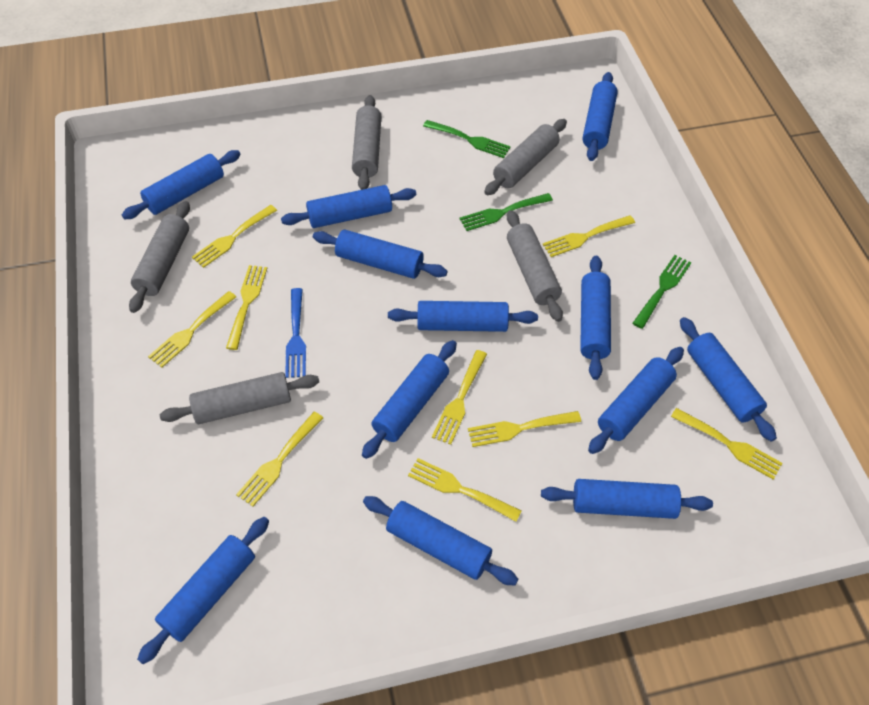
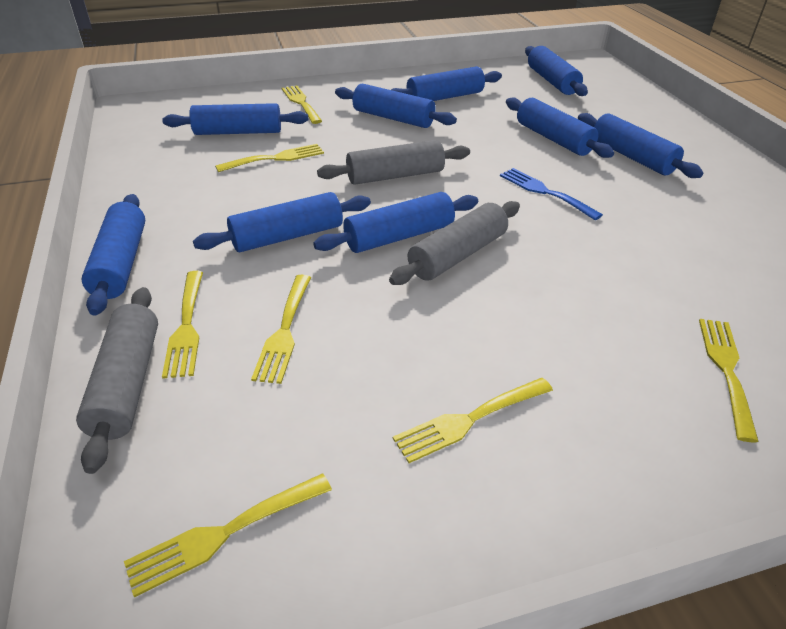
blue rolling pin: 12 -> 9
green fork: 3 -> 0
grey rolling pin: 5 -> 3
yellow fork: 9 -> 7

